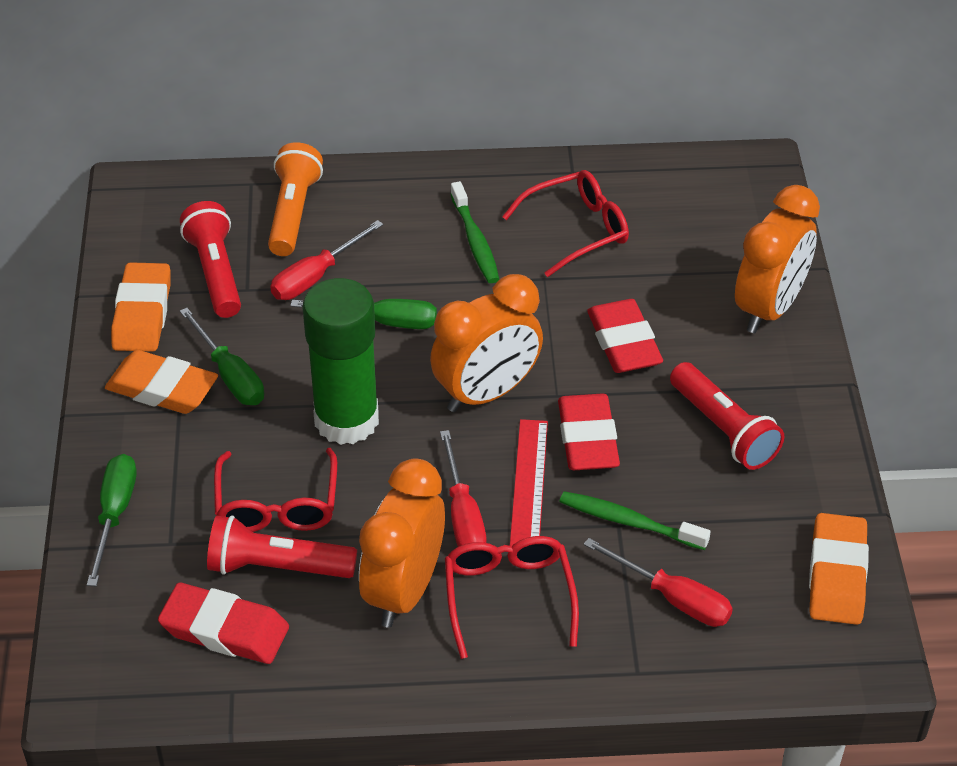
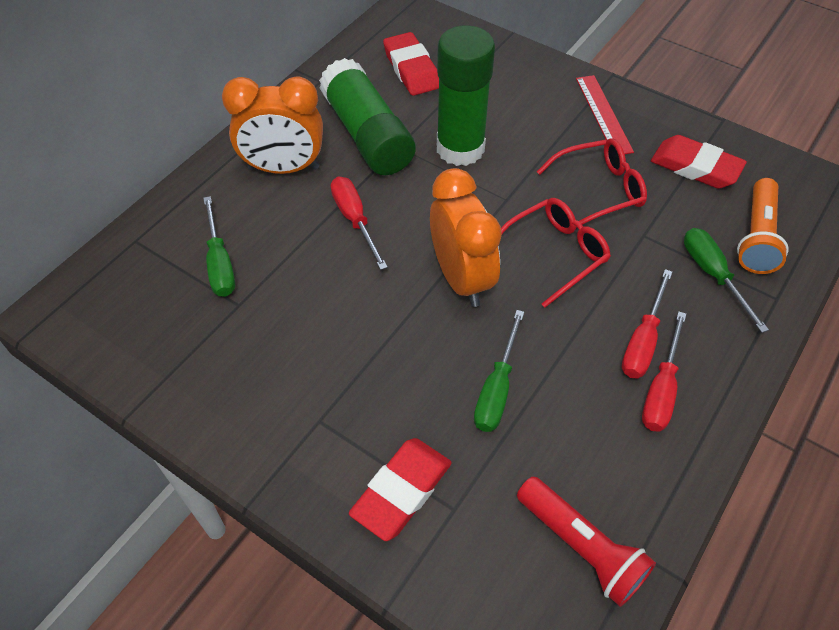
green glue stick: 1 -> 2
green toothbrush: 2 -> 0
orange clock: 3 -> 2
orange eraser: 3 -> 0
red flashlight: 3 -> 1
red glasses: 3 -> 2

